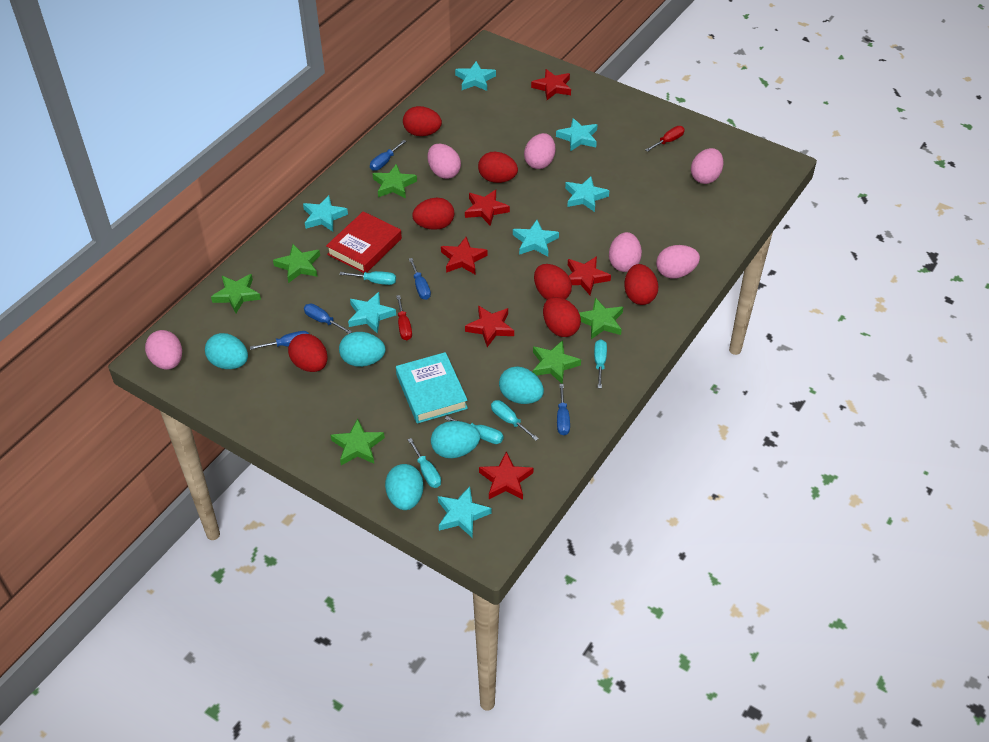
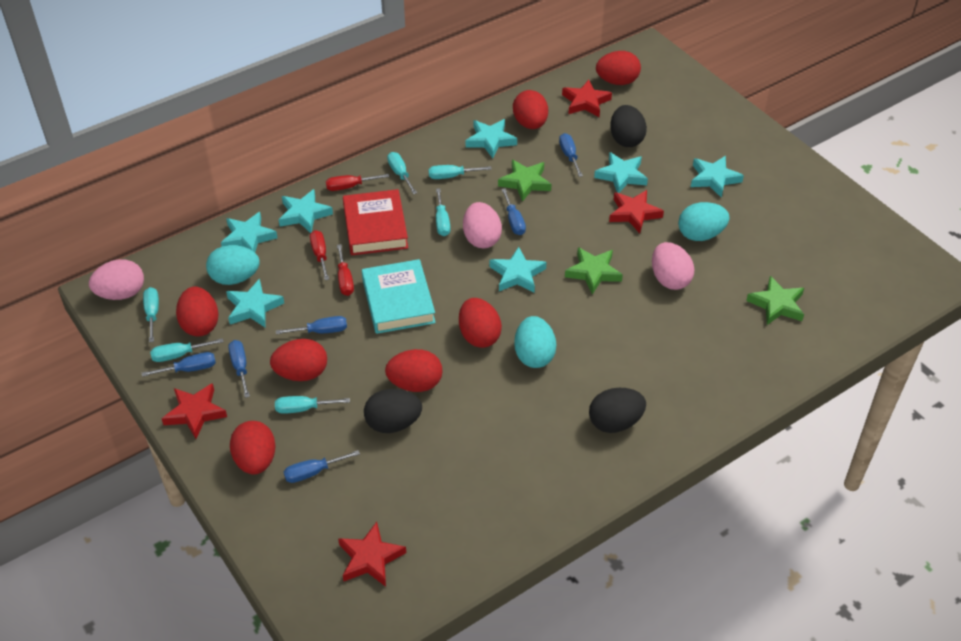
black egg: 0 -> 3
blue screwdriver: 5 -> 6
green star: 6 -> 3
pink egg: 6 -> 3
red screwdriver: 2 -> 3
red star: 6 -> 4
turquoise egg: 5 -> 3
turquoise screwdriver: 5 -> 6

